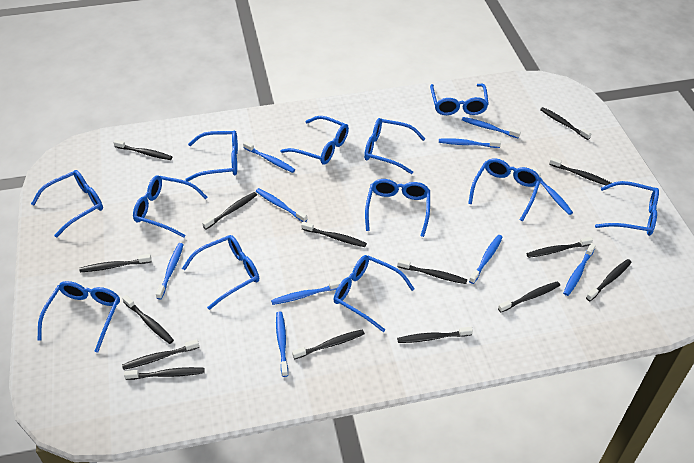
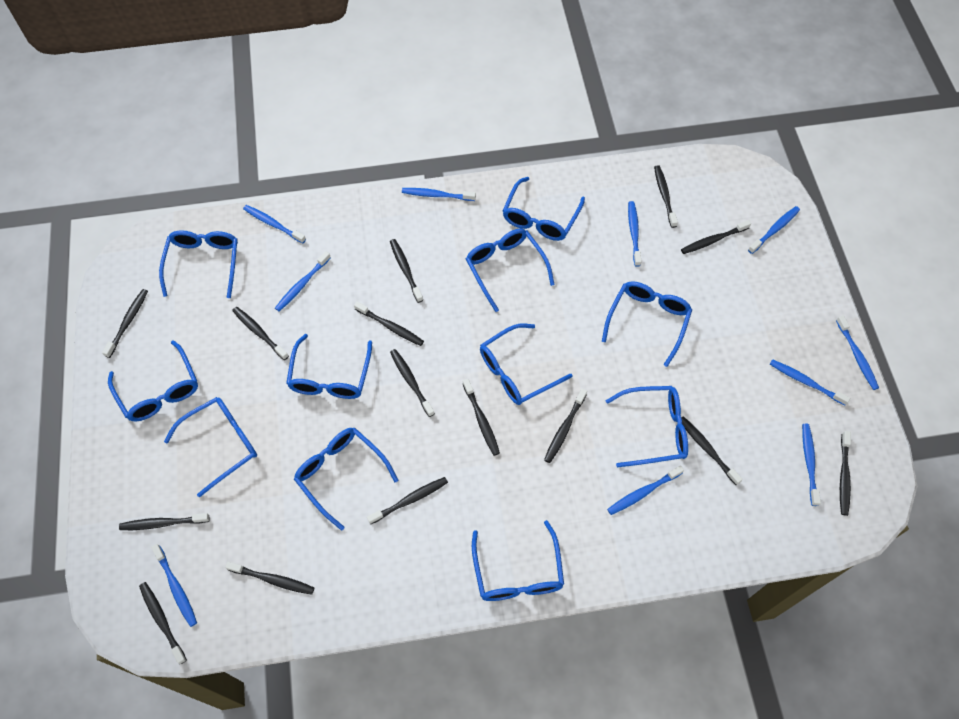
blue glasses: 12 -> 11

